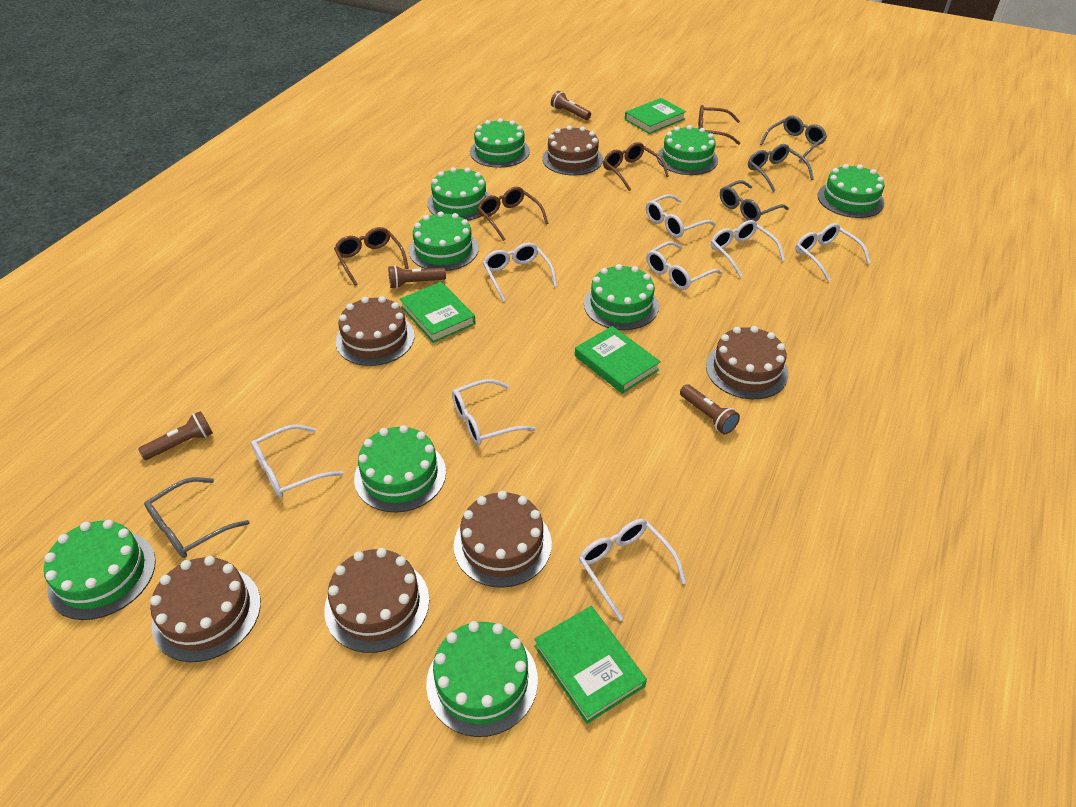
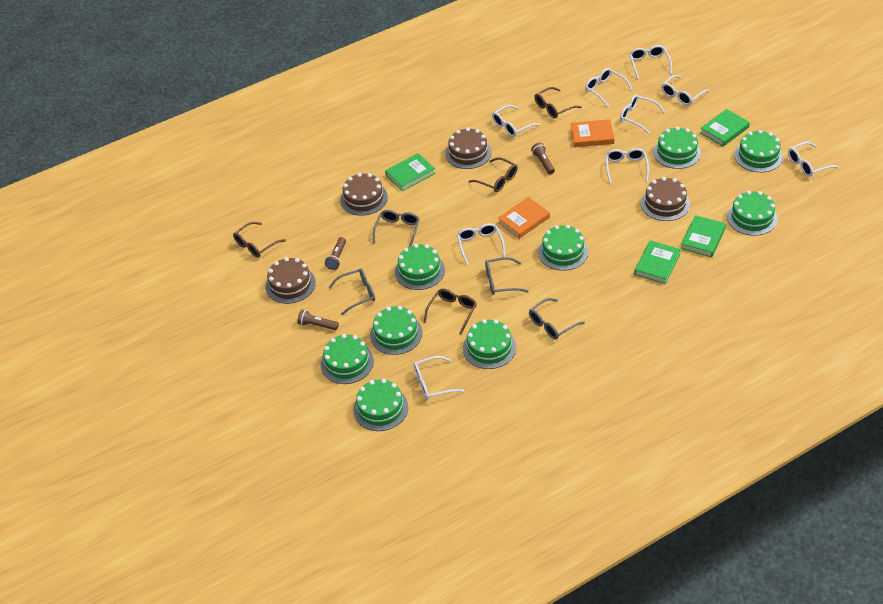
brown cake: 6 -> 4
brown flashlight: 4 -> 3
orange book: 0 -> 2
white glasses: 8 -> 9

